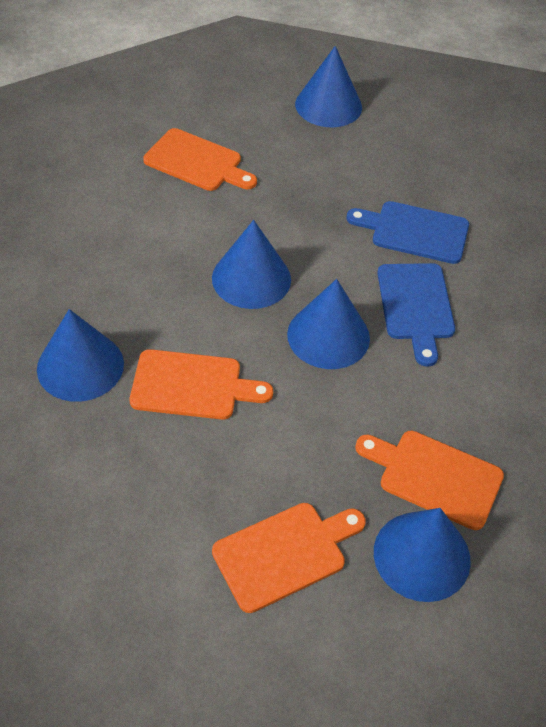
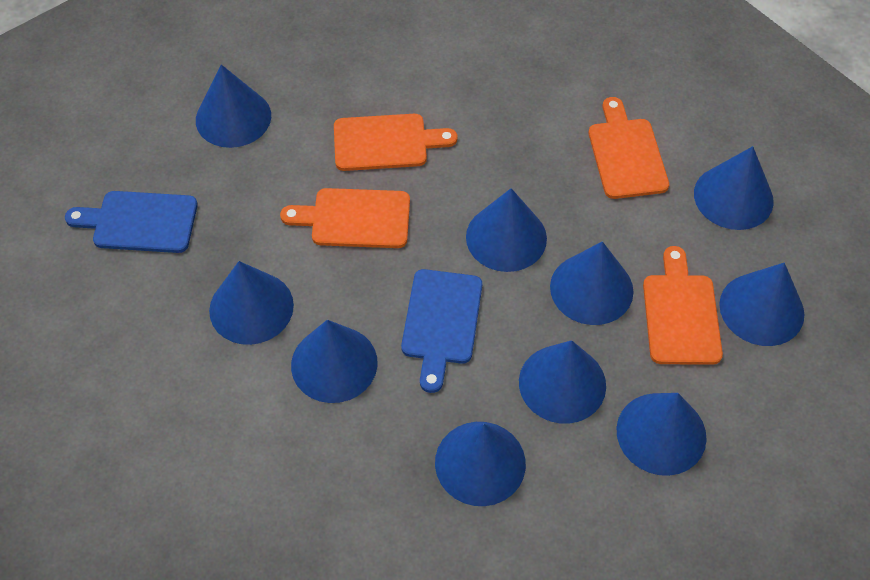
blue cone: 5 -> 10

